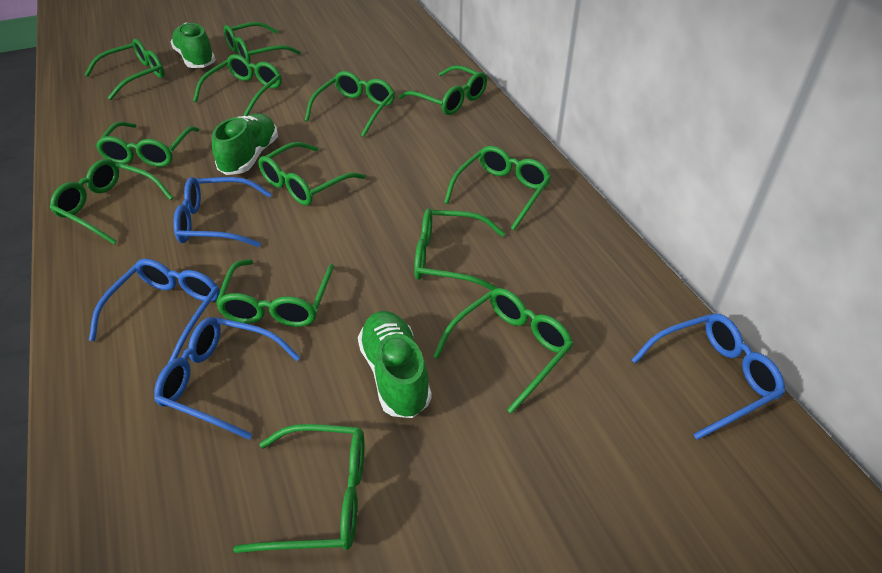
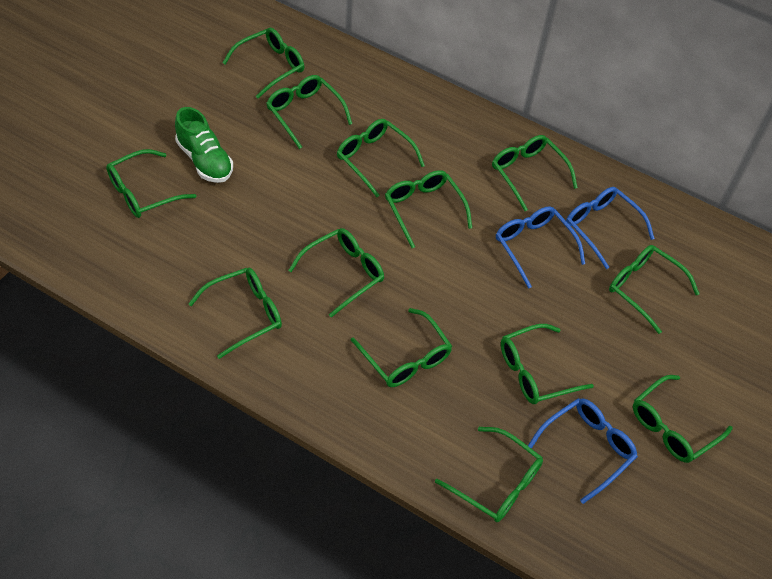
blue glasses: 4 -> 3
green shoe: 3 -> 1

